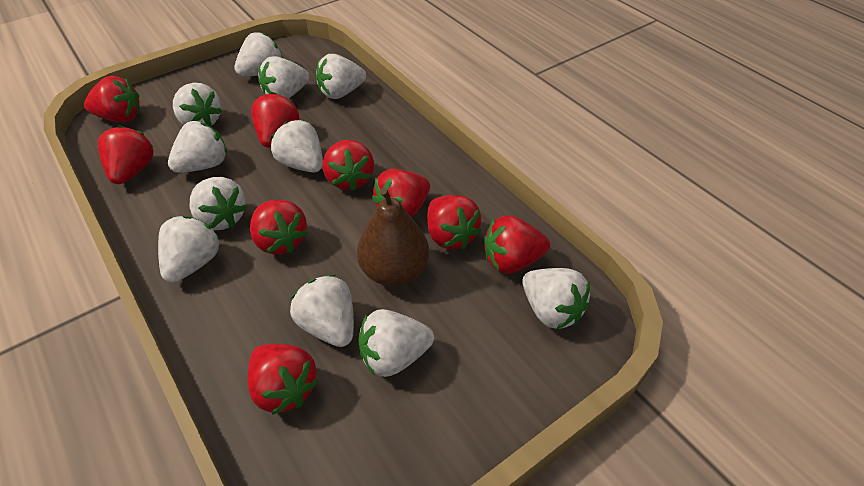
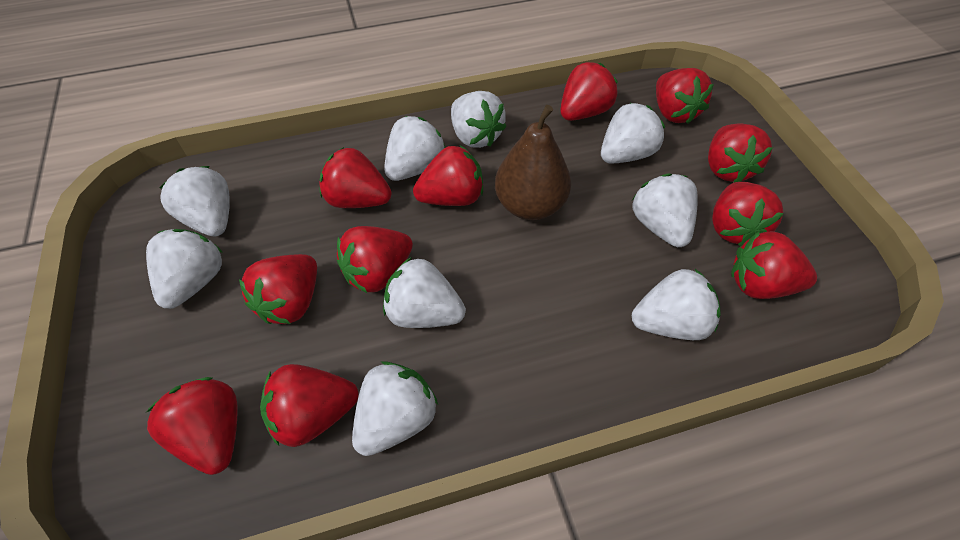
red strawberry: 9 -> 11
white strawberry: 11 -> 9

